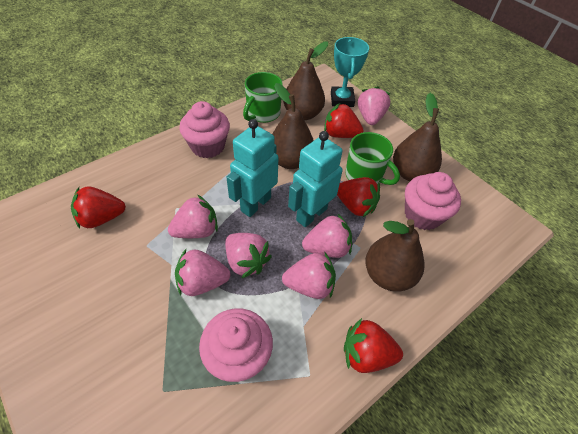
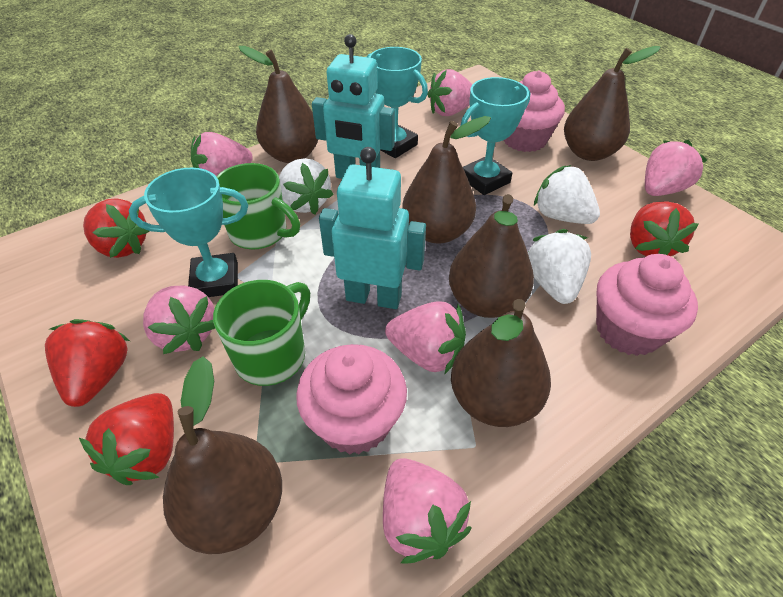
brown pear: 4 -> 6
turquoise trophy: 1 -> 3
white strawberry: 0 -> 3

